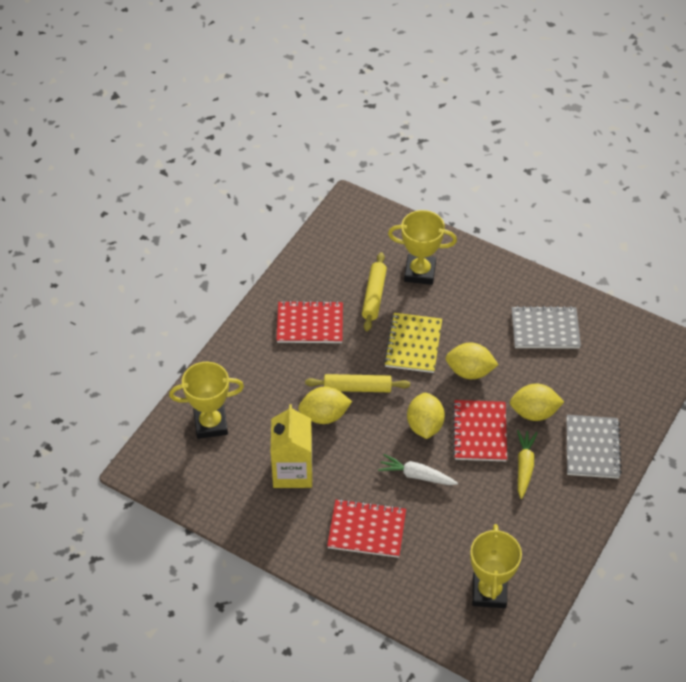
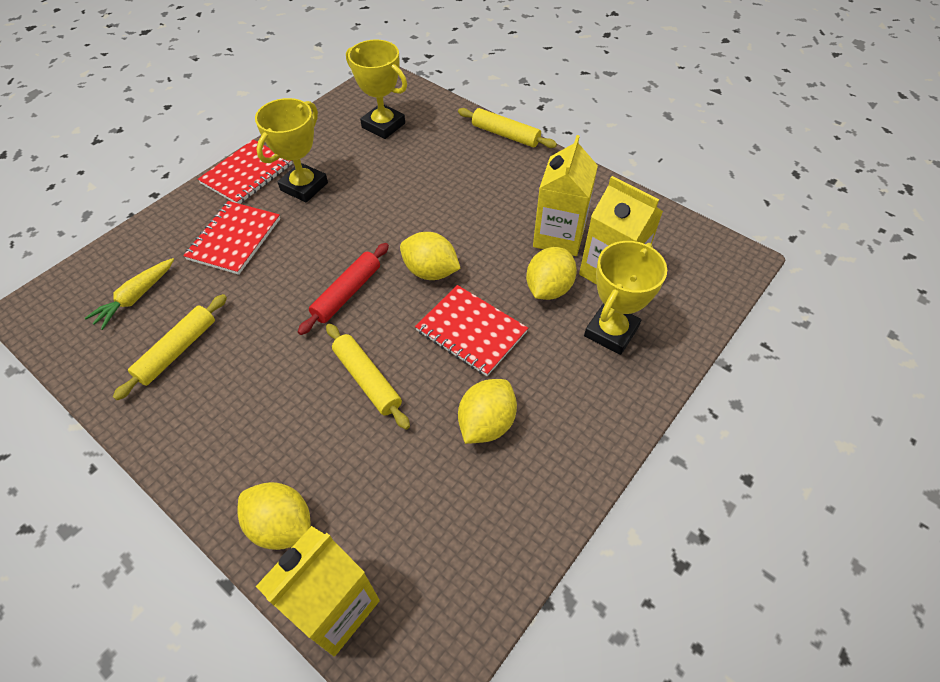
grey notebook: 2 -> 0
red rolling pin: 0 -> 1
white carrot: 1 -> 0
yellow carton: 1 -> 3
yellow notebook: 1 -> 0
yellow rolling pin: 2 -> 3

